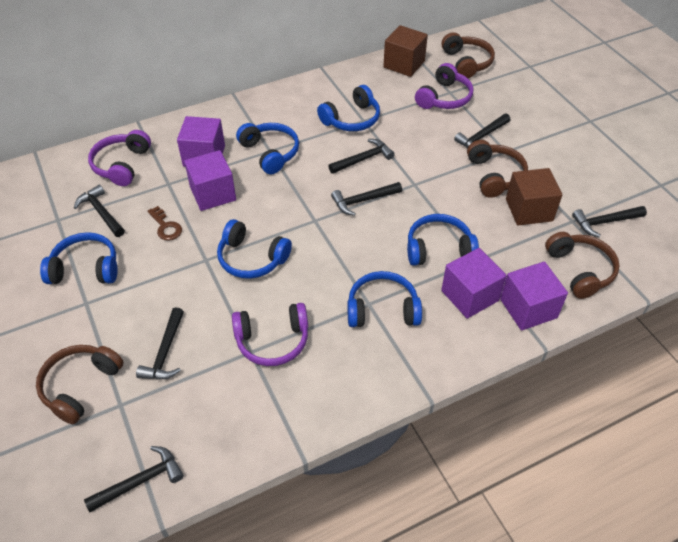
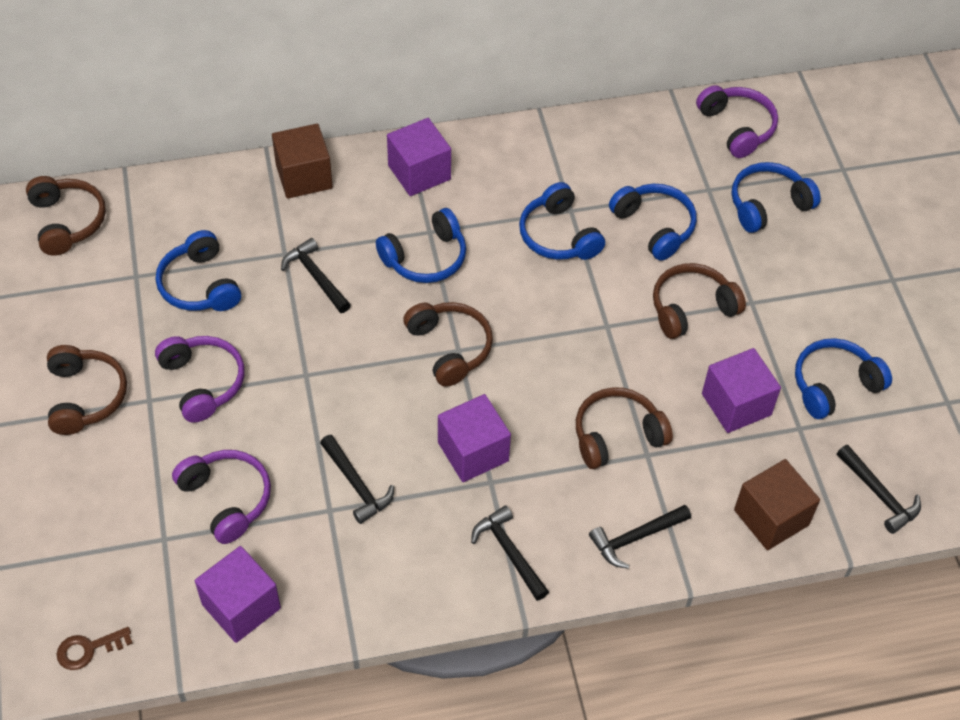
black hammer: 7 -> 5
brown headphones: 4 -> 5

